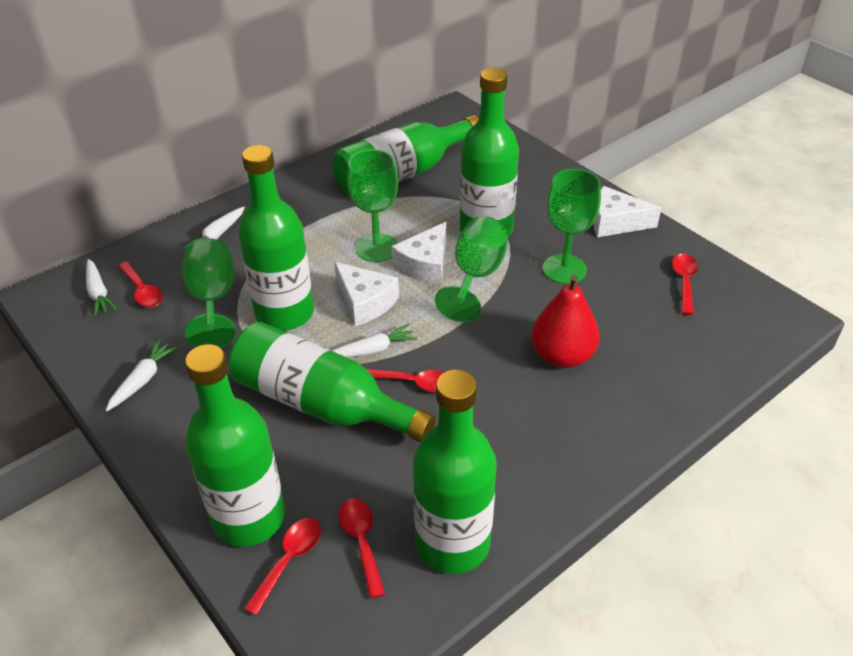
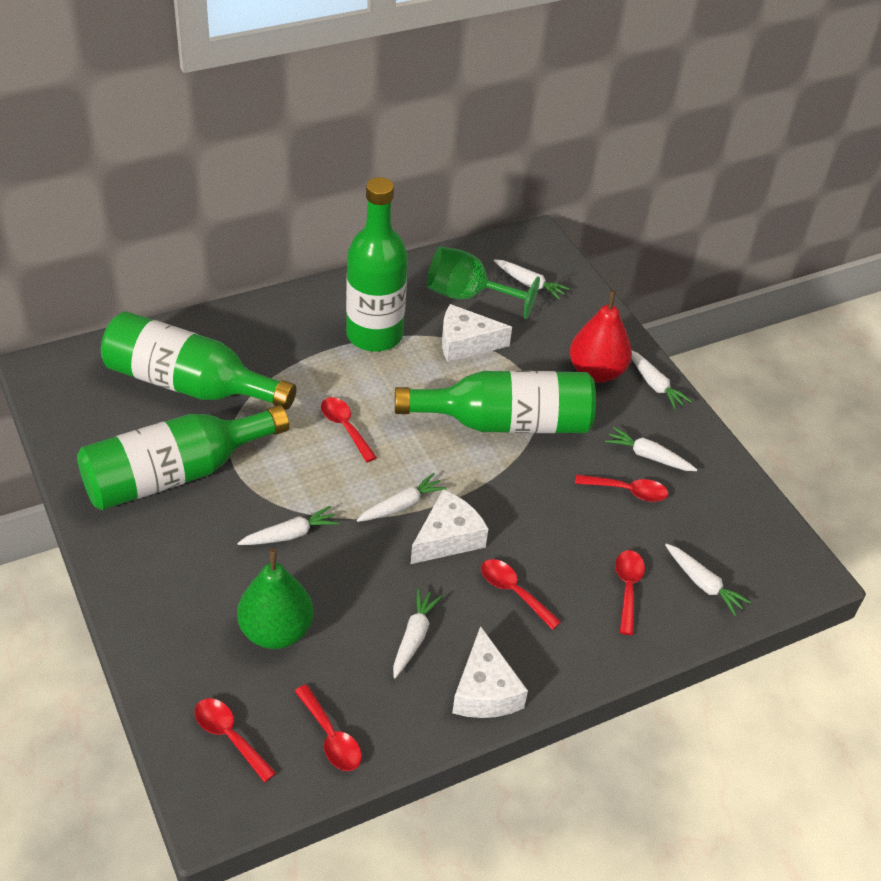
green bottle: 6 -> 4
green goblet: 4 -> 1
green pear: 0 -> 1
red spoon: 5 -> 6
white carrot: 4 -> 7

